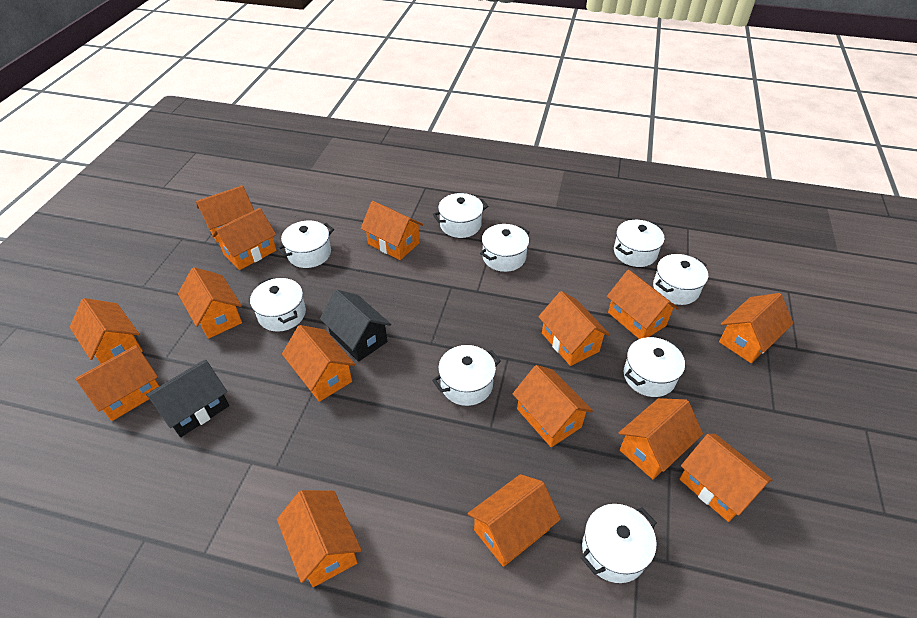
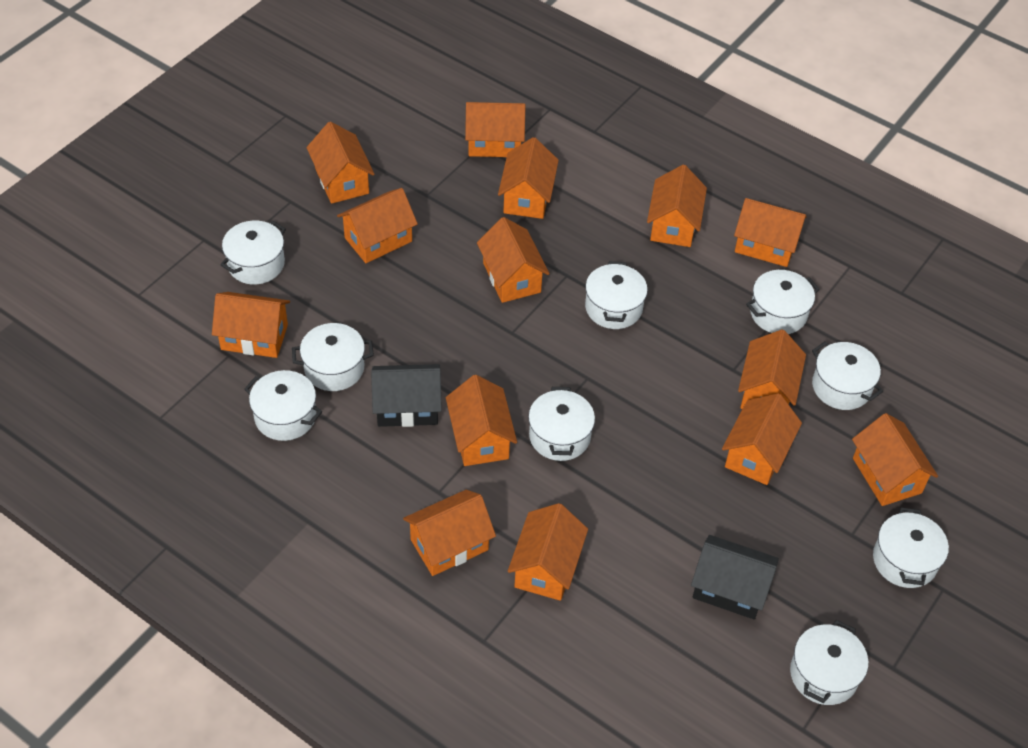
orange house: 15 -> 14

